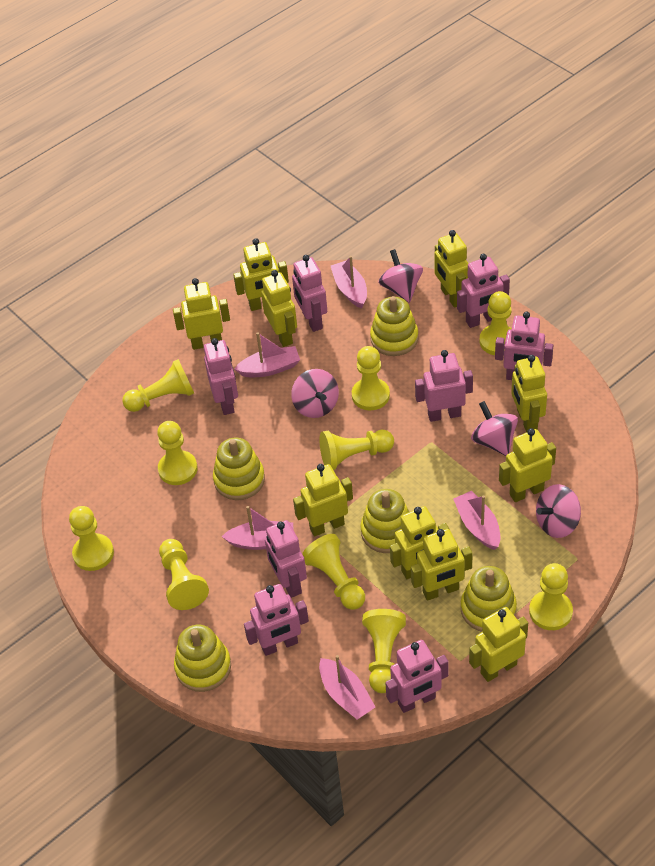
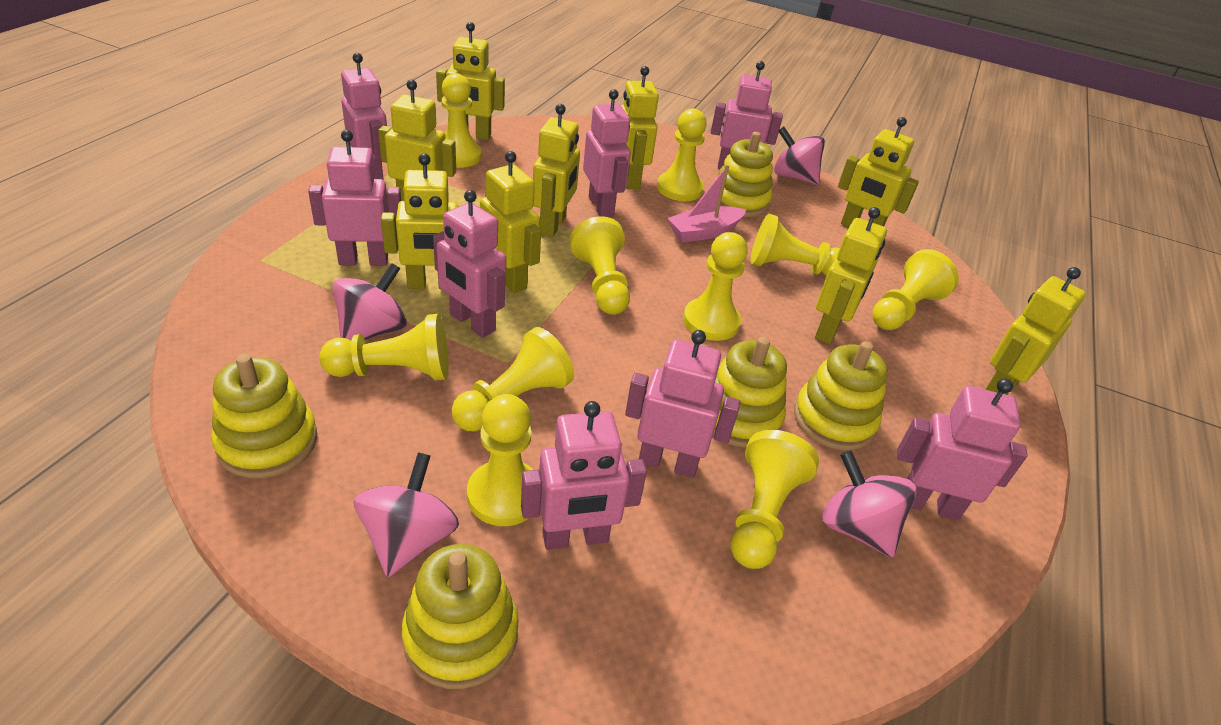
pink boat: 5 -> 1
yellow robot: 10 -> 9

